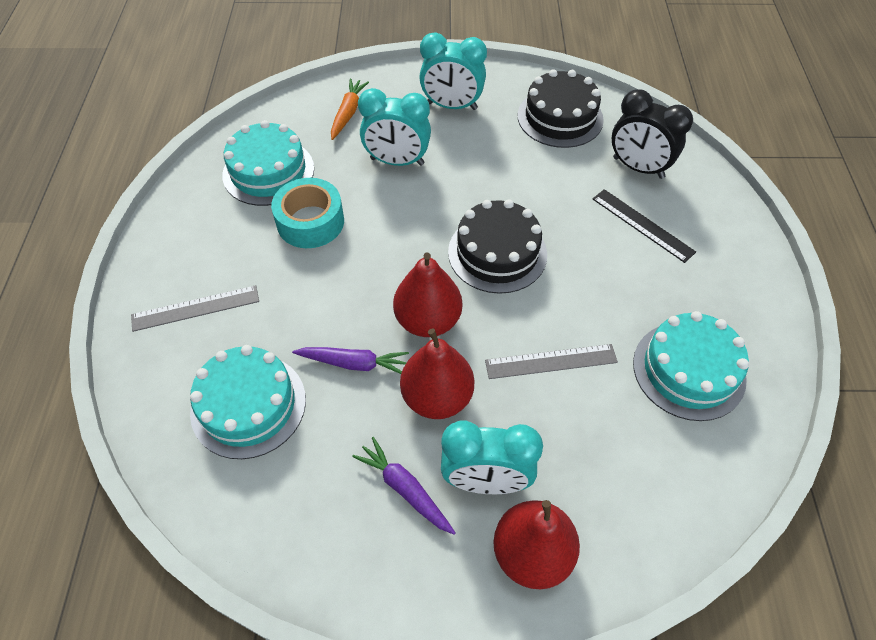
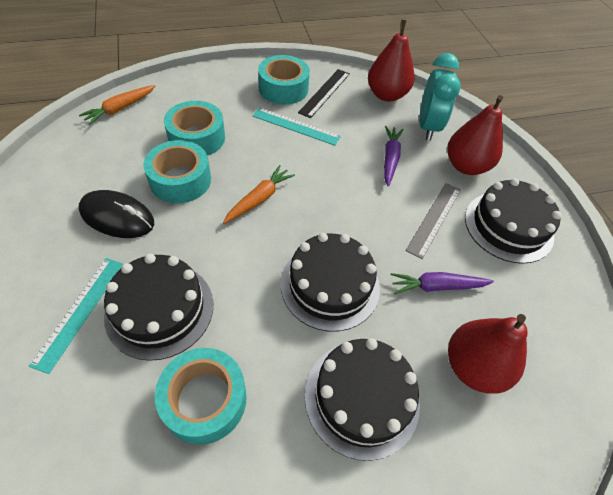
black cake: 2 -> 4
black clock: 1 -> 0
black mouse: 0 -> 1
grey ruler: 2 -> 1
orange carrot: 1 -> 2
turquoise cake: 3 -> 0
turquoise clock: 3 -> 1
turquoise ruler: 0 -> 2
turquoise tape: 1 -> 4

